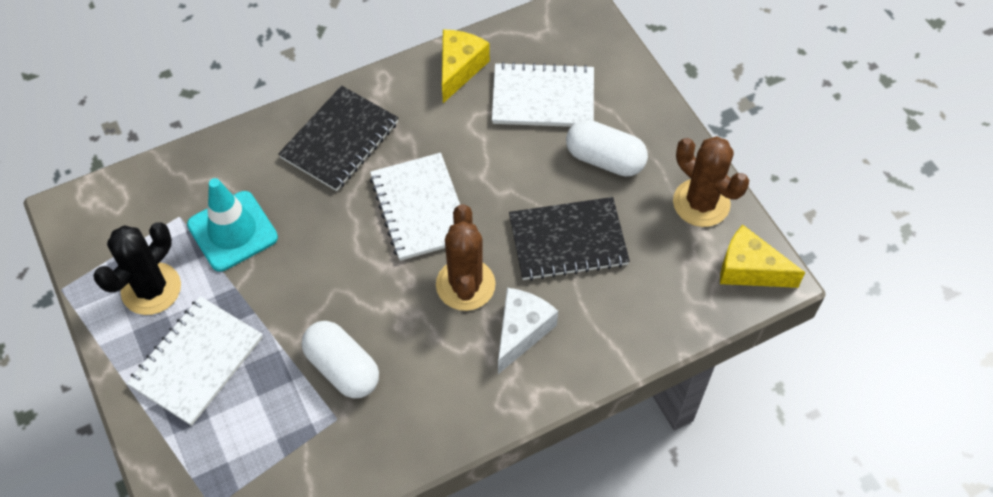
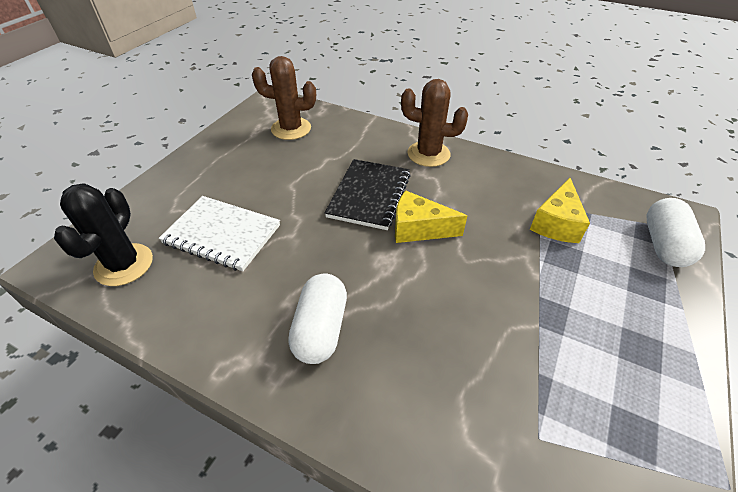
black notebook: 2 -> 1
turquoise traffic cone: 1 -> 0
white cheese: 1 -> 0
white notebook: 3 -> 1

